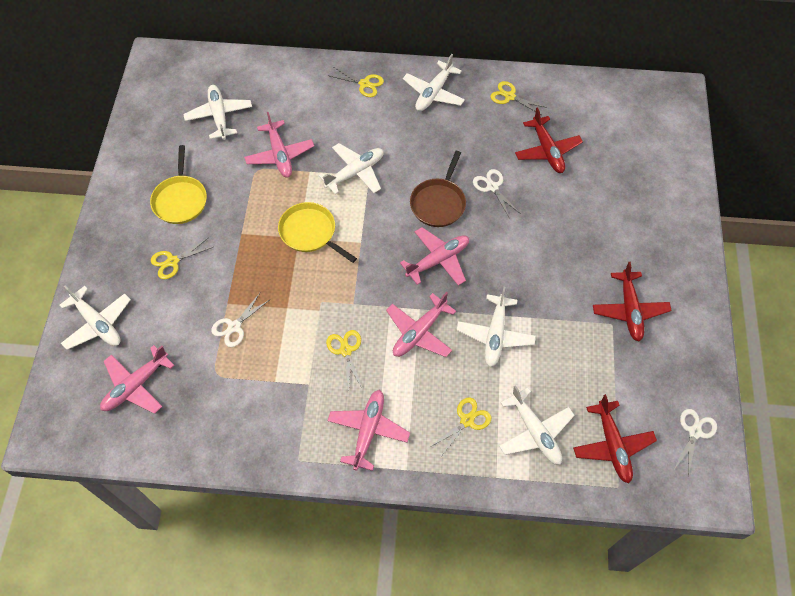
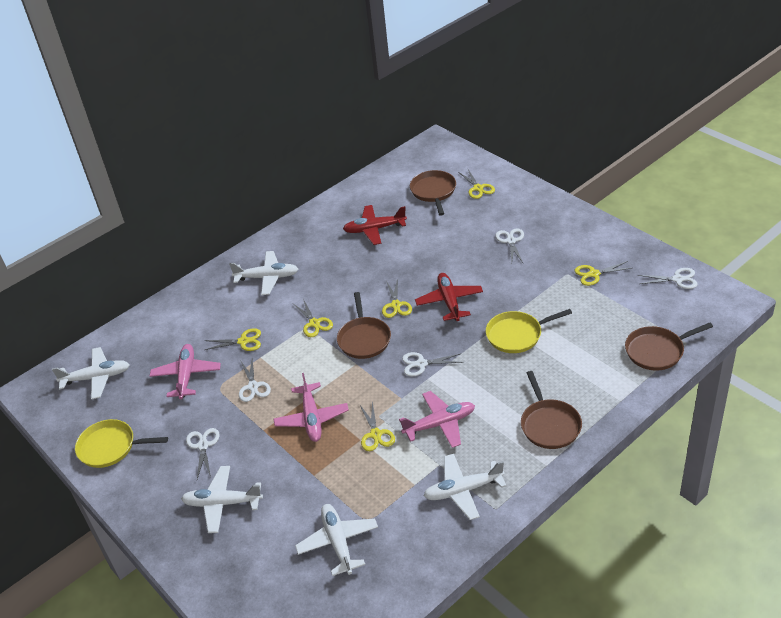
brown pan: 1 -> 4
pink plane: 5 -> 3
red plane: 3 -> 2
white plane: 6 -> 5
white scissors: 3 -> 5
yellow scissors: 5 -> 6

